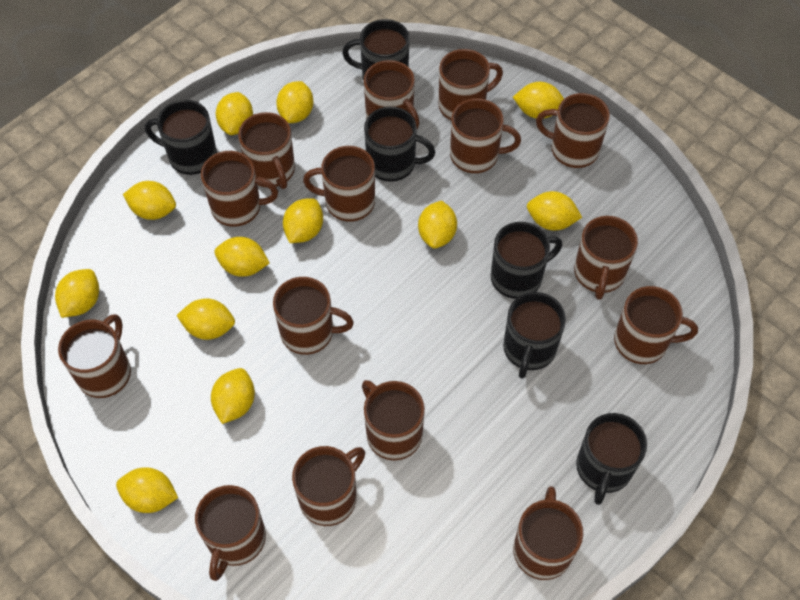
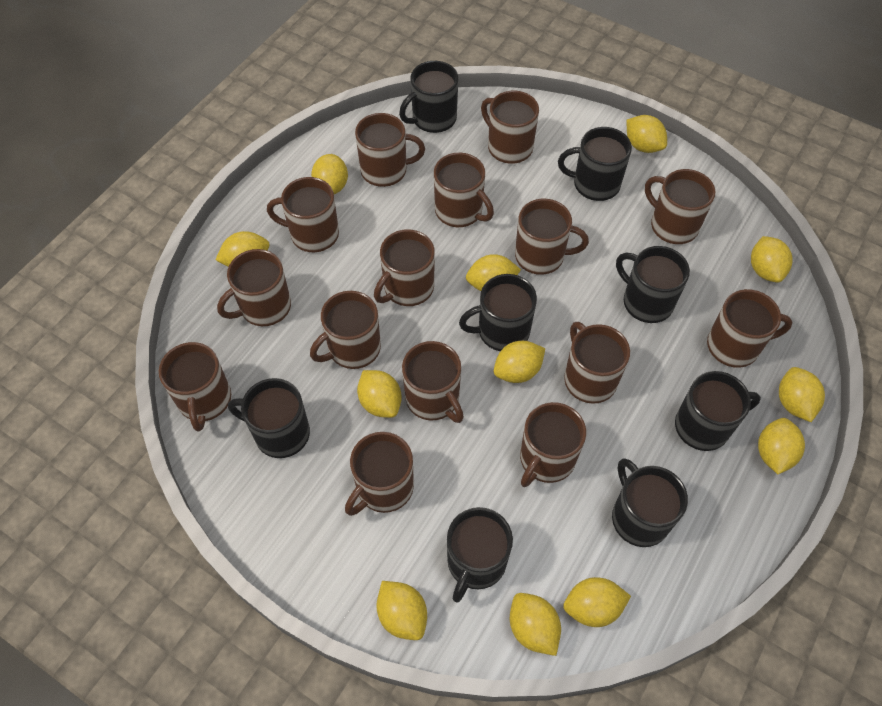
black mug: 6 -> 8

